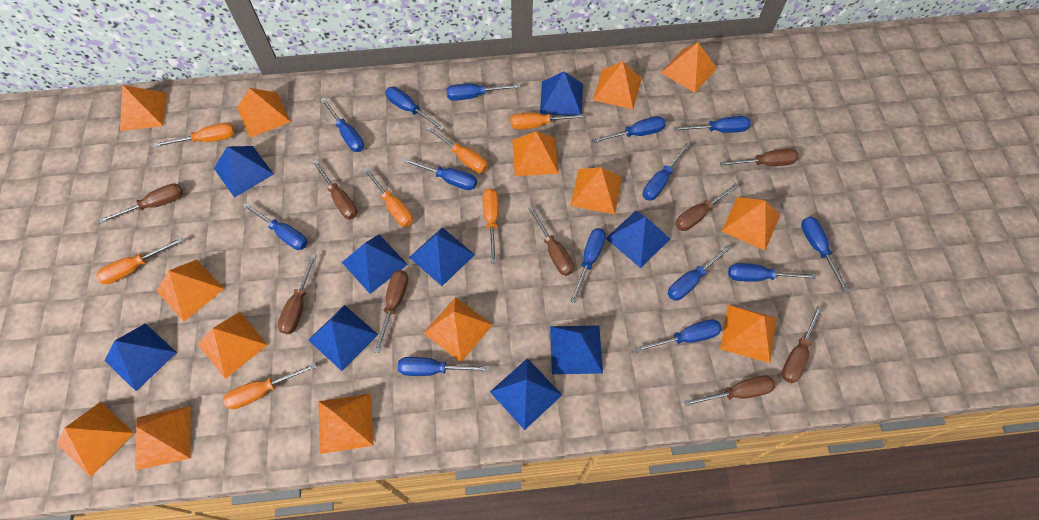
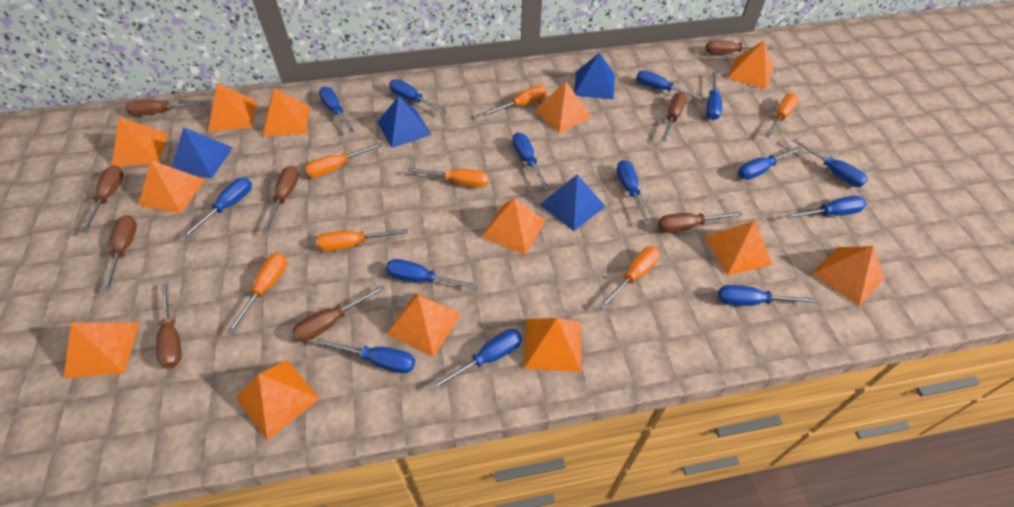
blue pyramid: 9 -> 4
orange pyramid: 14 -> 13

